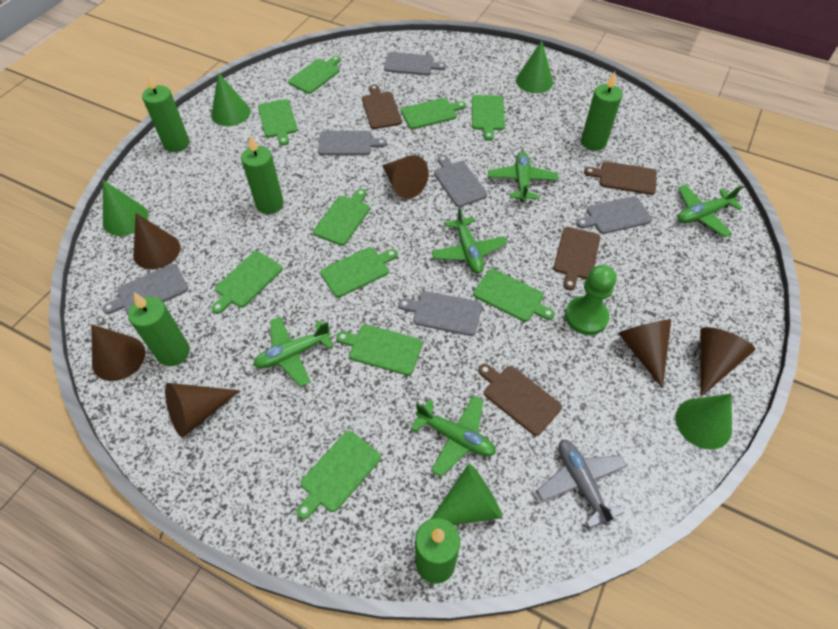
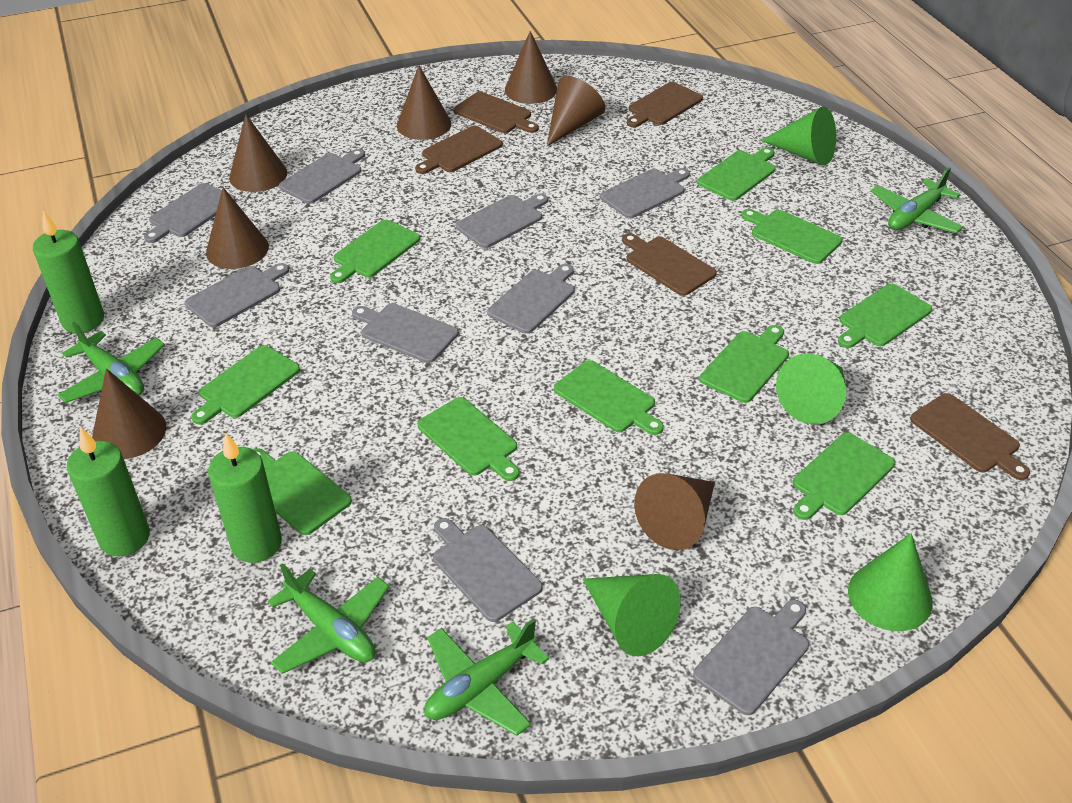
brown cone: 6 -> 7
brown cutting board: 4 -> 5
green candle: 5 -> 3
green cone: 5 -> 4
green pawn: 1 -> 0
green plane: 5 -> 4
grey cutting board: 6 -> 9
grey plane: 1 -> 0

